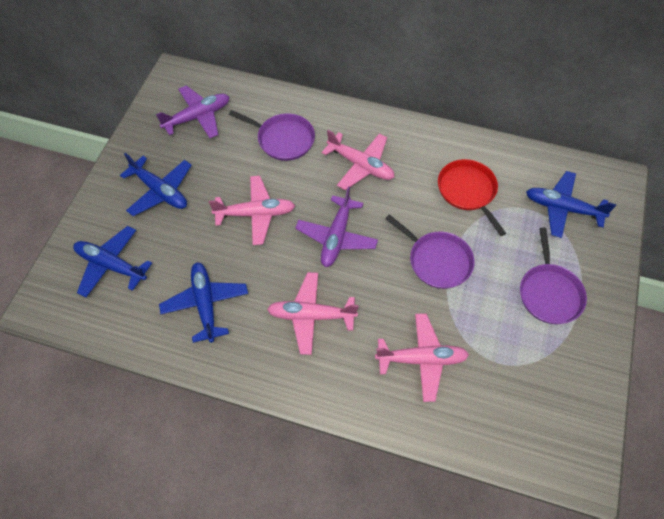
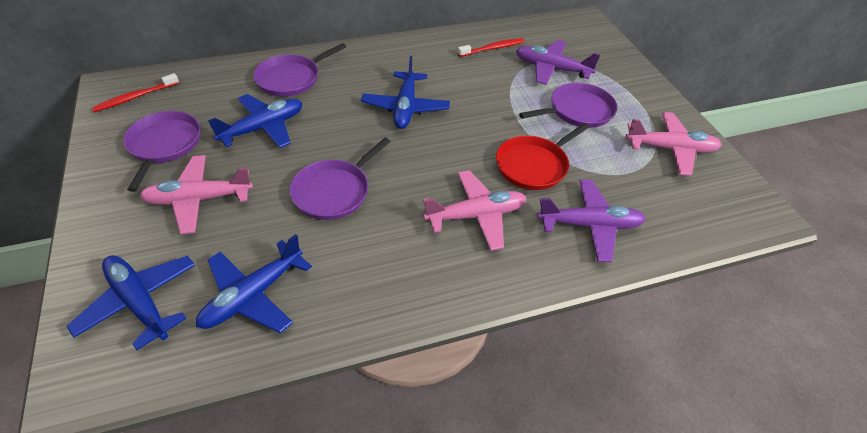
pink plane: 4 -> 3
purple pan: 3 -> 4
red toothbrush: 0 -> 2

